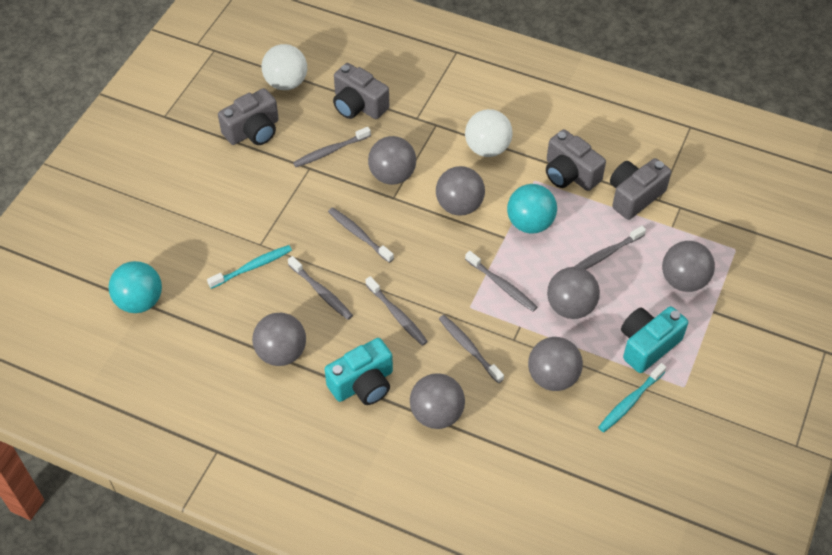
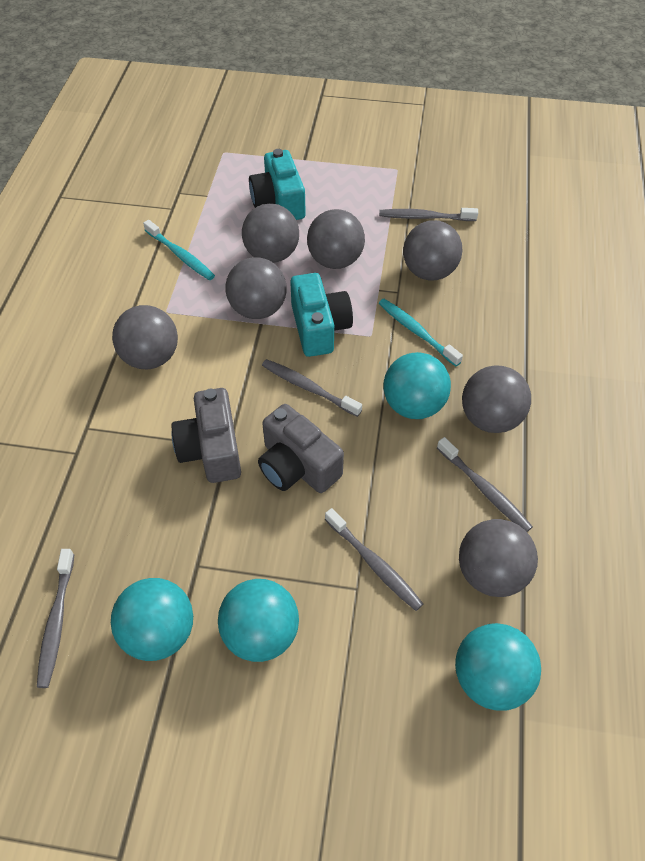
grey camera: 4 -> 2
grey toothbrush: 7 -> 5
turquoise ball: 2 -> 4
white ball: 2 -> 0

